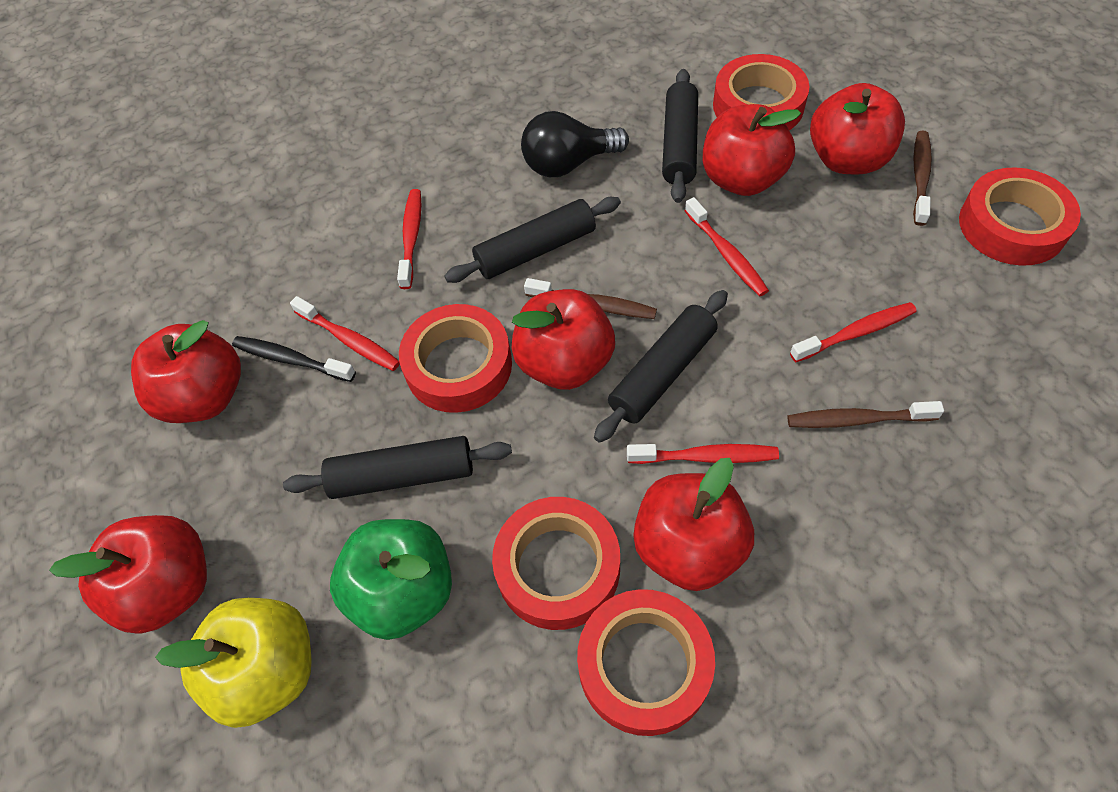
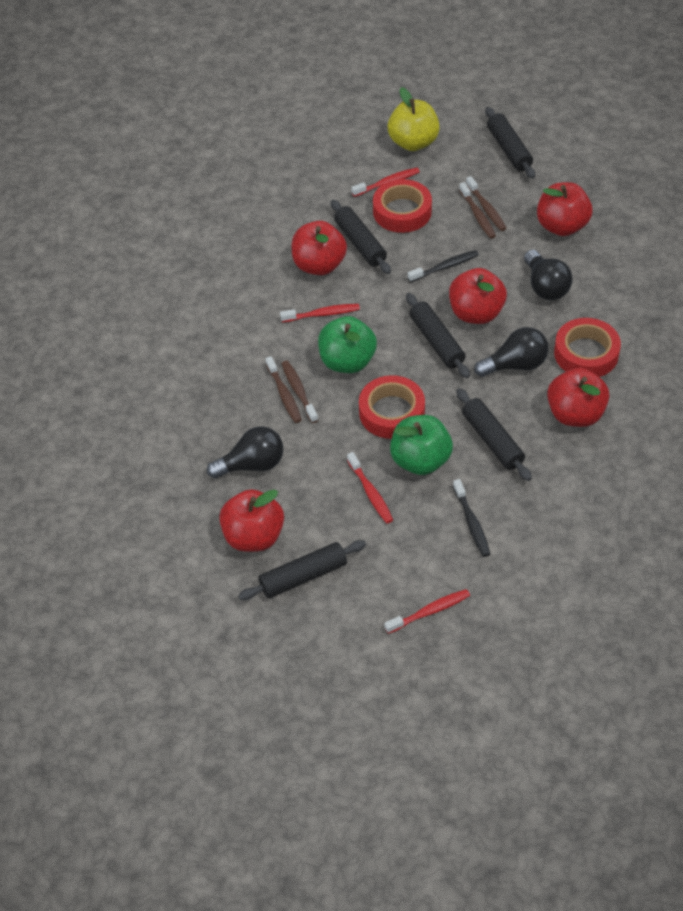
black light bulb: 1 -> 3
black rolling pin: 4 -> 5
black toothbrush: 1 -> 2
brown toothbrush: 3 -> 4
green apple: 1 -> 2
red apple: 6 -> 5
red tape: 5 -> 3
red toothbrush: 5 -> 4

